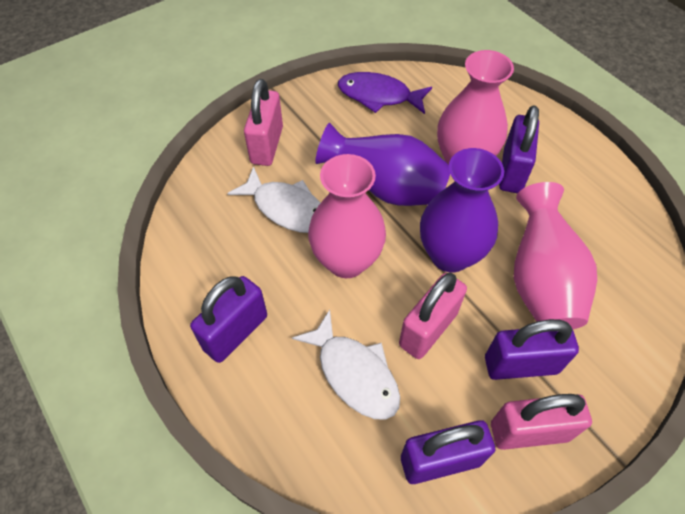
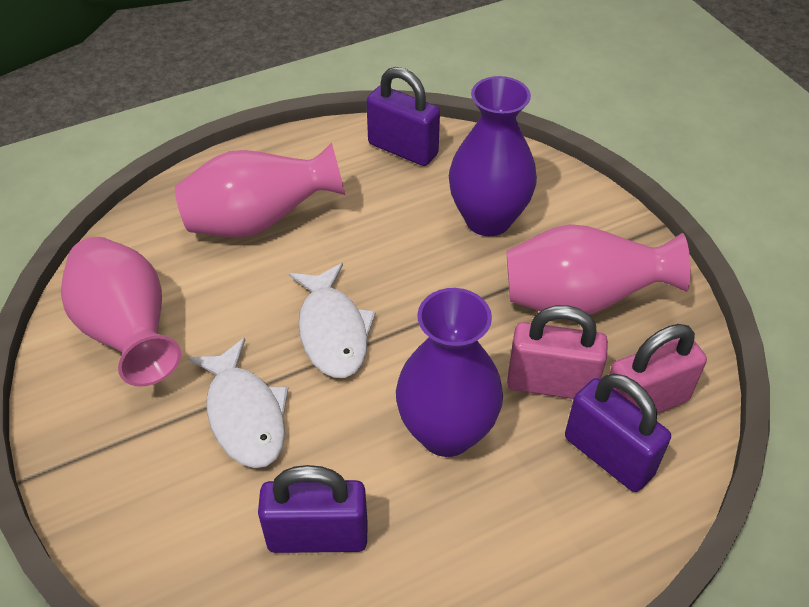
pink padlock: 3 -> 2
purple fish: 1 -> 0
purple padlock: 4 -> 3

